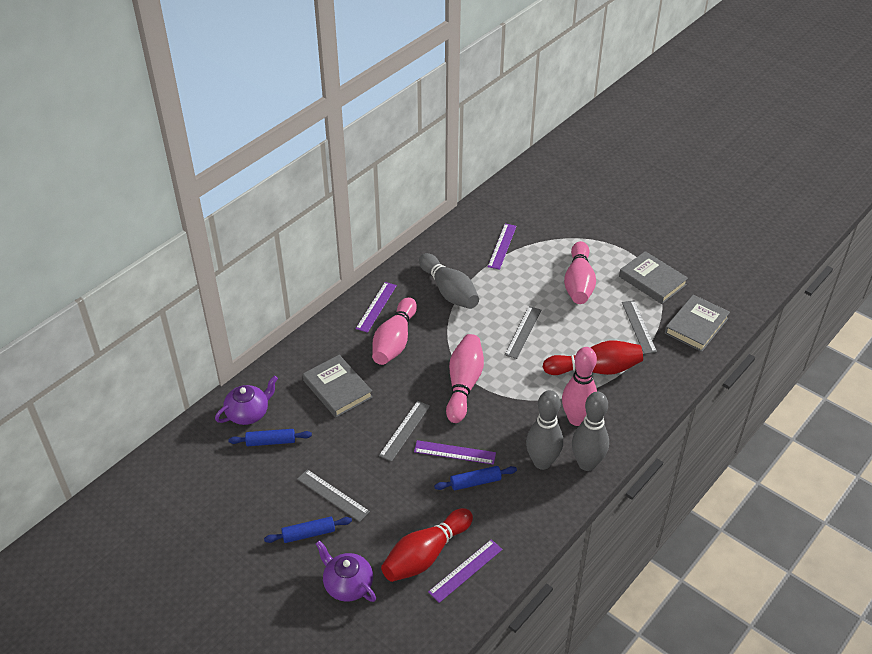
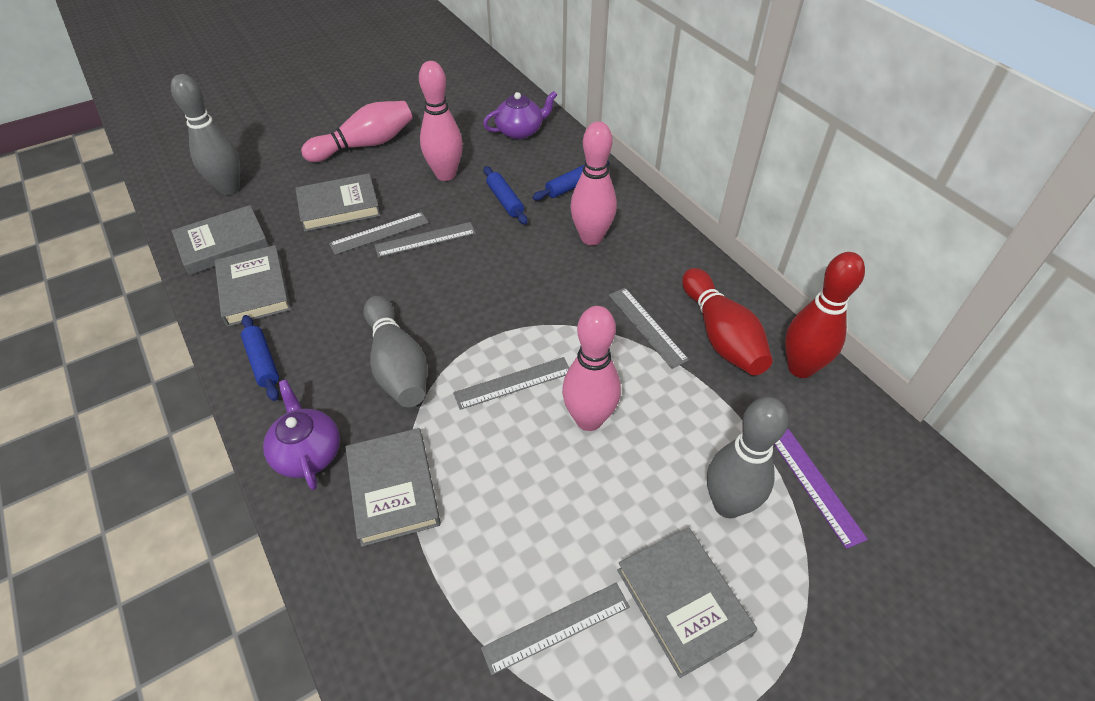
grey book: 3 -> 5
grey ruler: 4 -> 5
purple ruler: 4 -> 1

